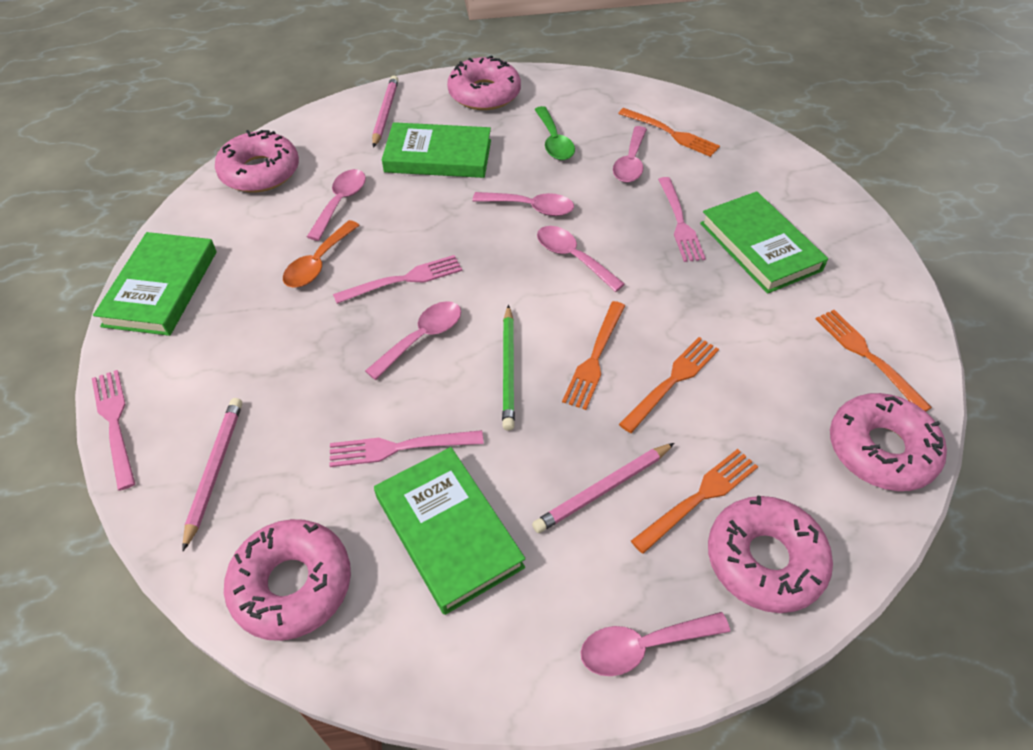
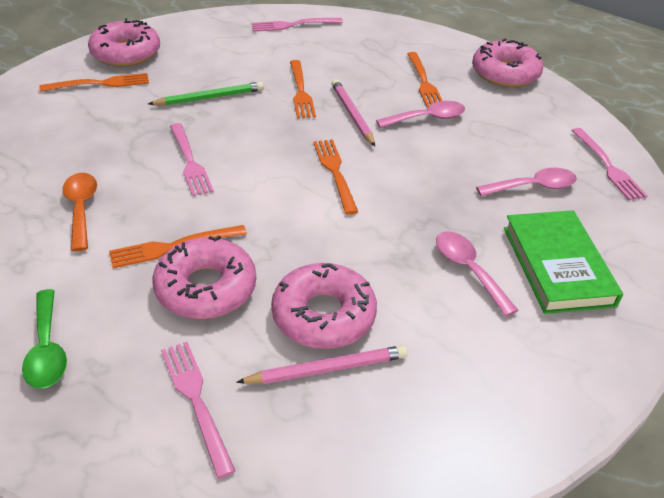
green book: 4 -> 1
pink donut: 5 -> 4
pink pencil: 3 -> 2
pink spoon: 6 -> 3

